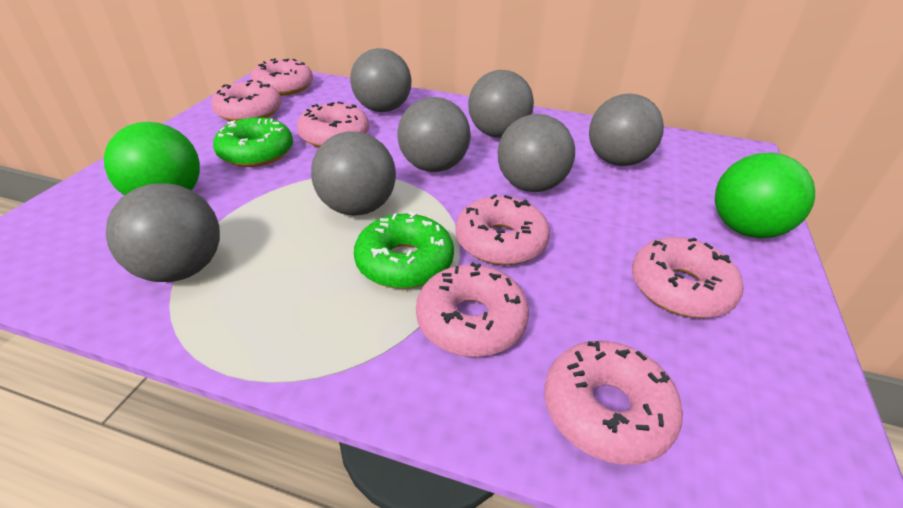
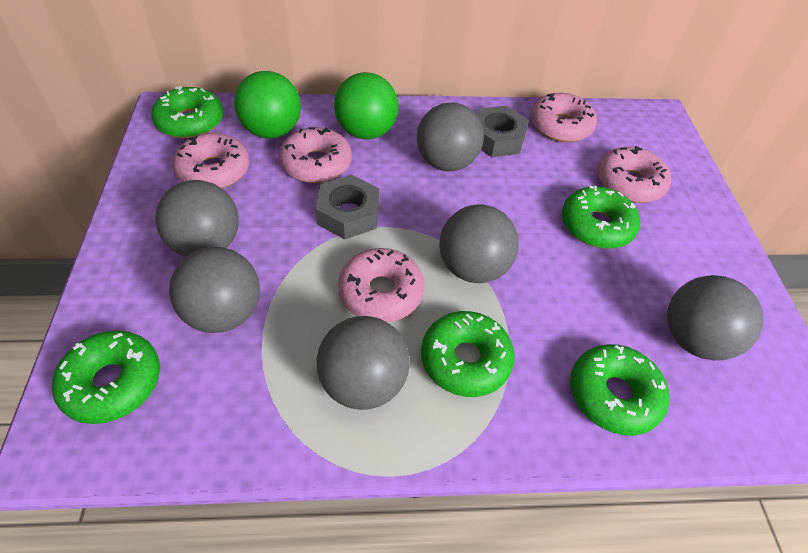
green donut: 2 -> 5
grey ball: 7 -> 6
grey nut: 0 -> 2
pink donut: 7 -> 5

